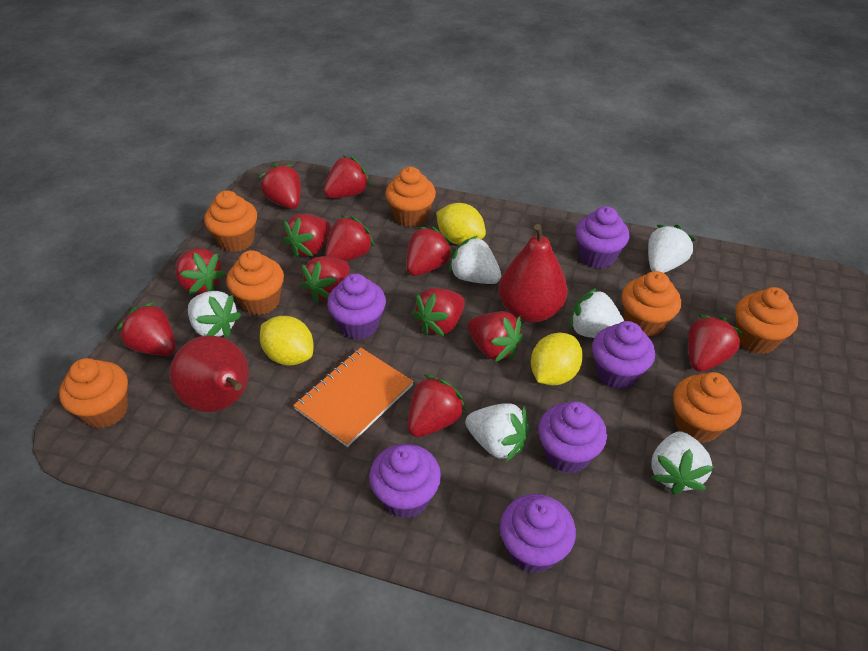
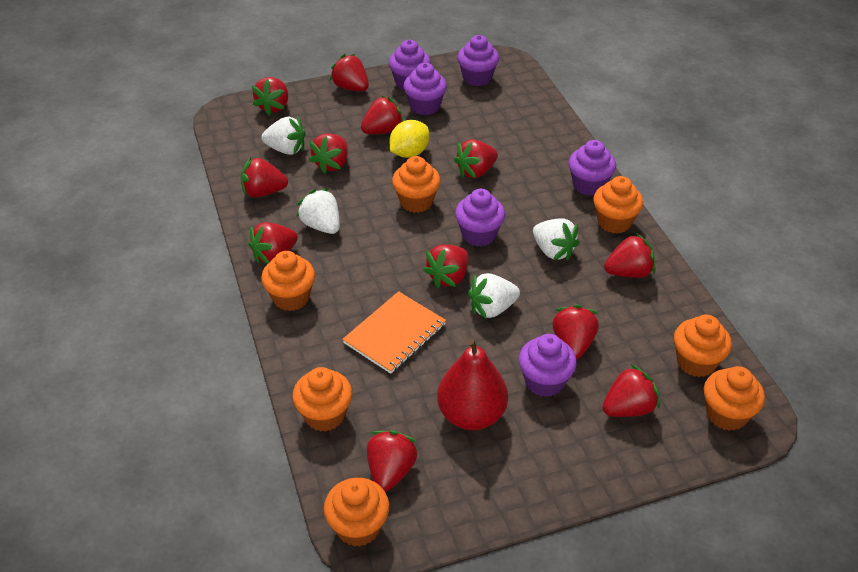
red pear: 2 -> 1
white strawberry: 6 -> 4
yellow lemon: 3 -> 1

